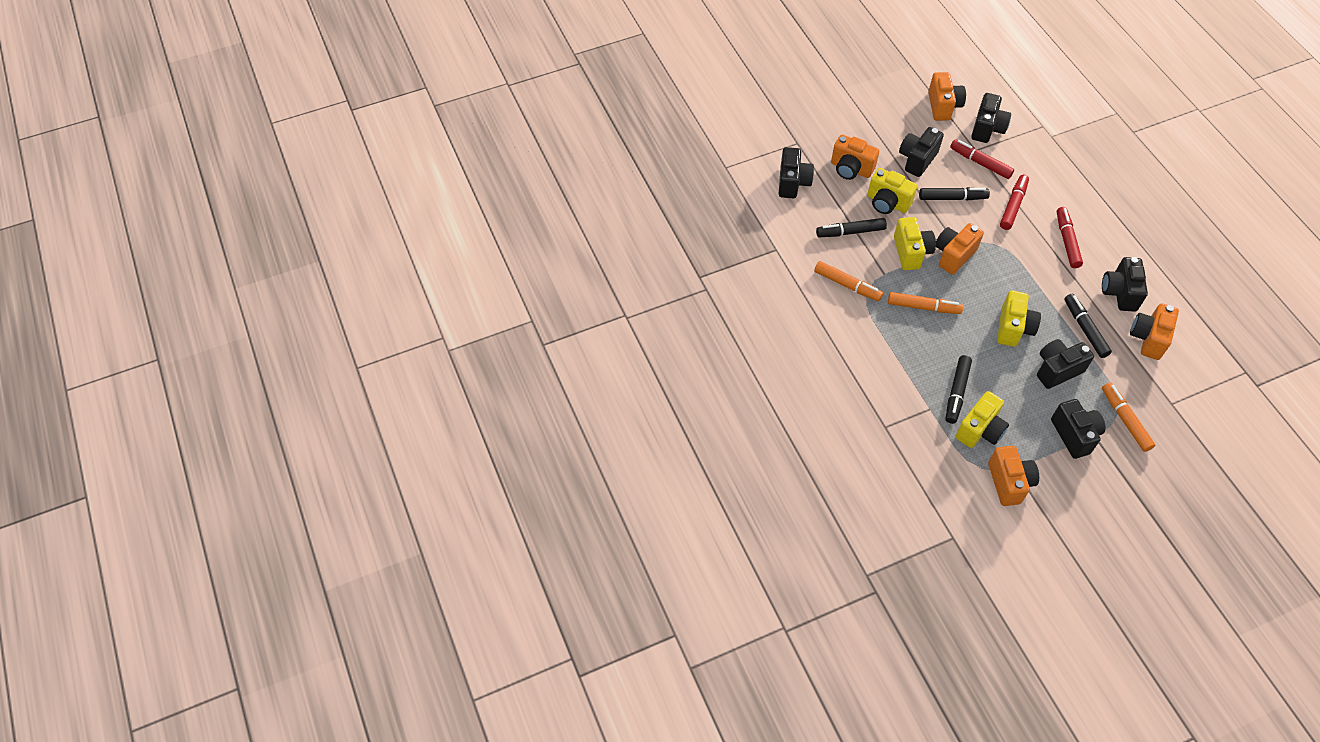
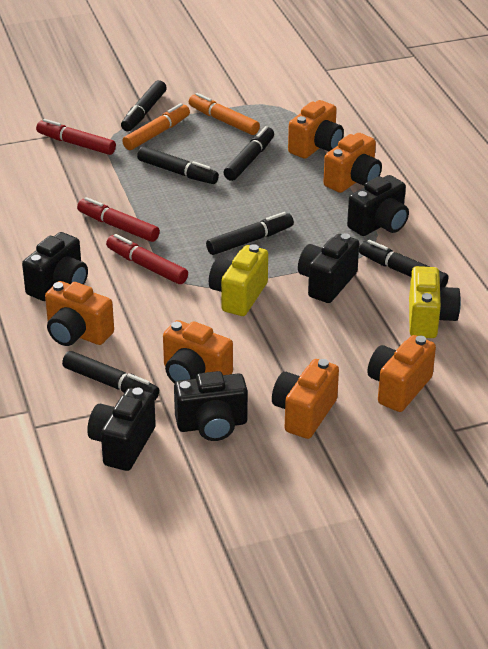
black camera: 6 -> 5
black marker: 4 -> 6
orange camera: 5 -> 6
orange marker: 3 -> 2
yellow camera: 4 -> 2

